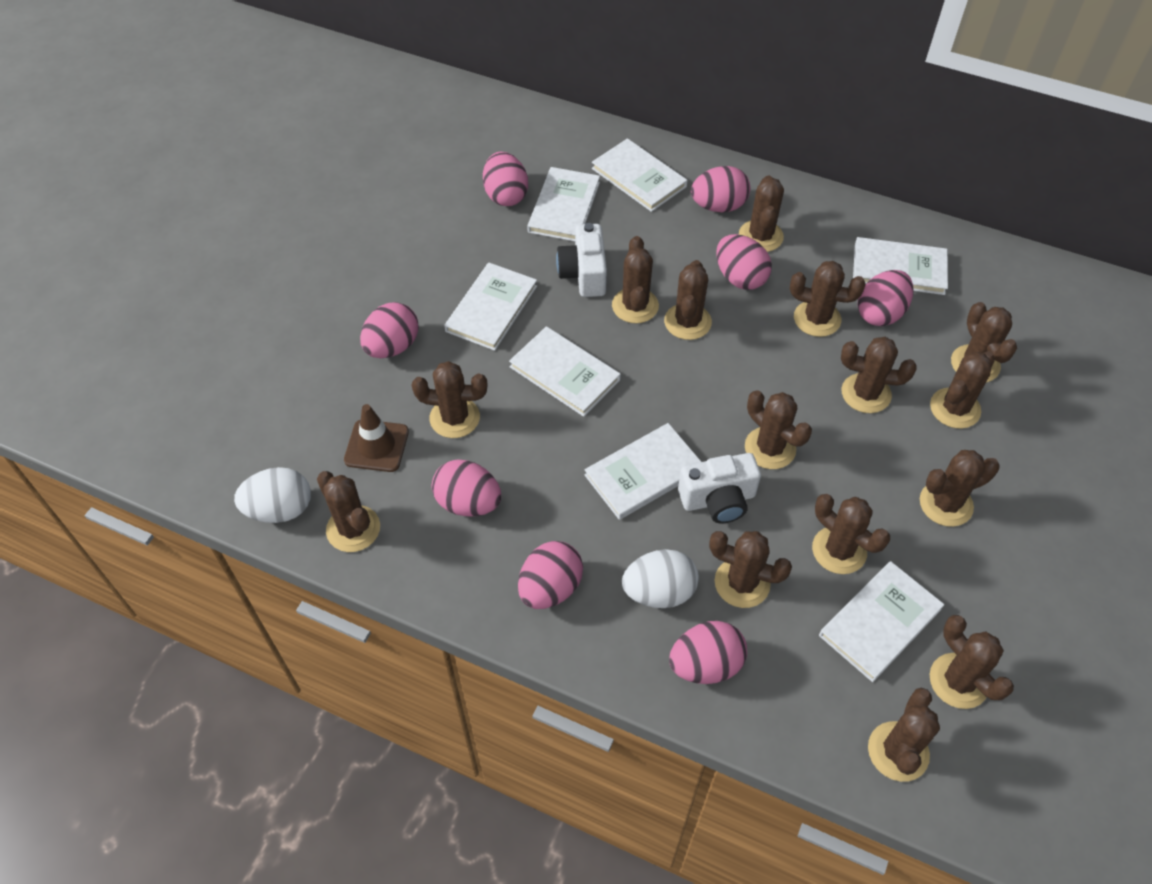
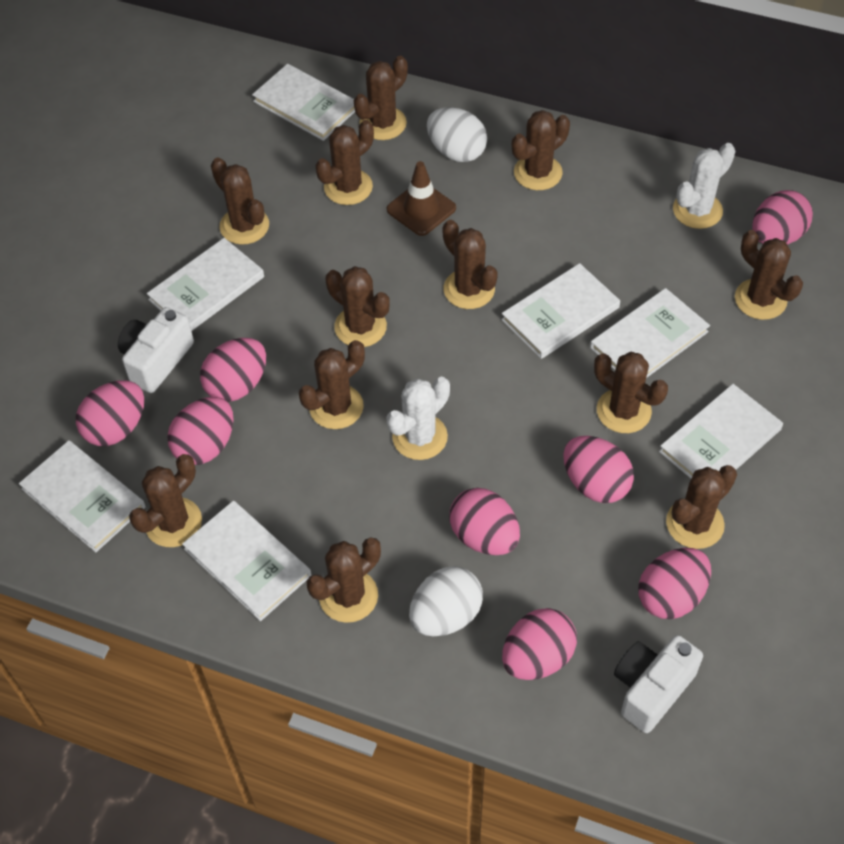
brown cactus: 15 -> 12
white cactus: 0 -> 2

